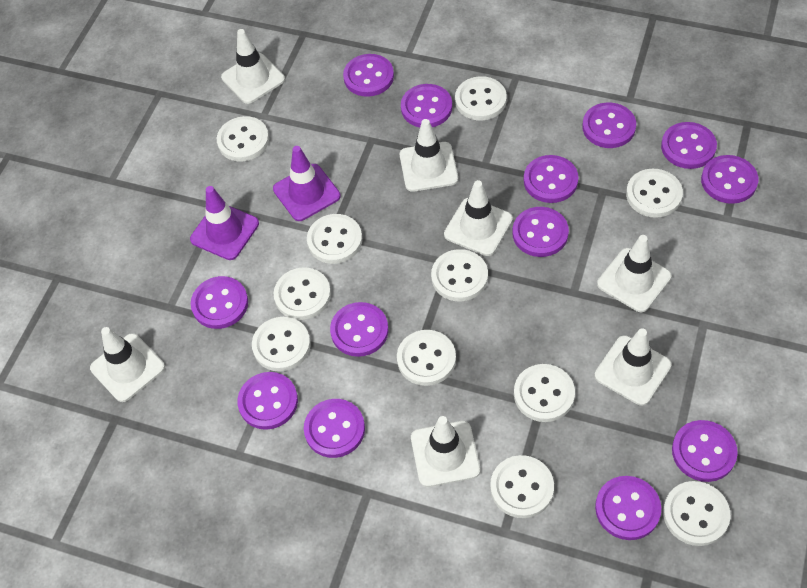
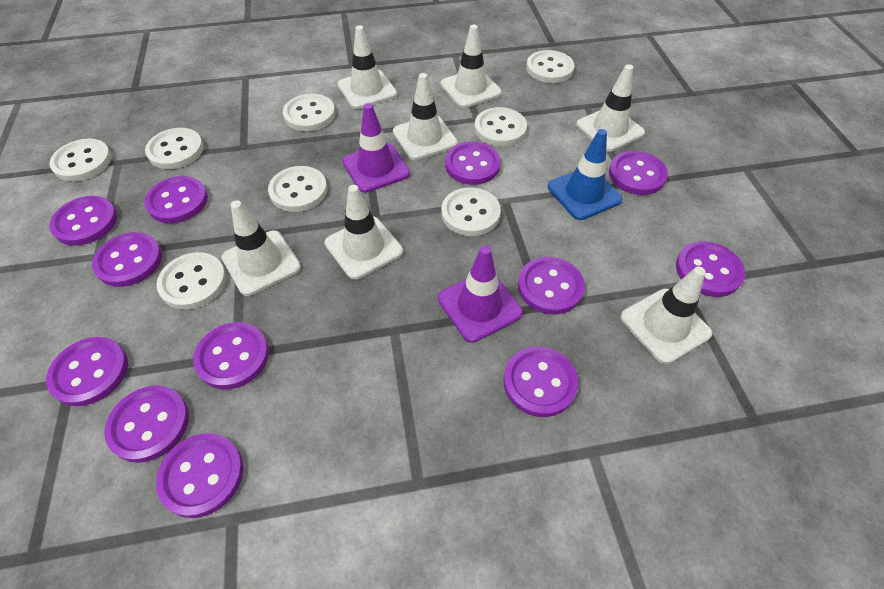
blue traffic cone: 0 -> 1
purple button: 13 -> 12
white button: 11 -> 8

